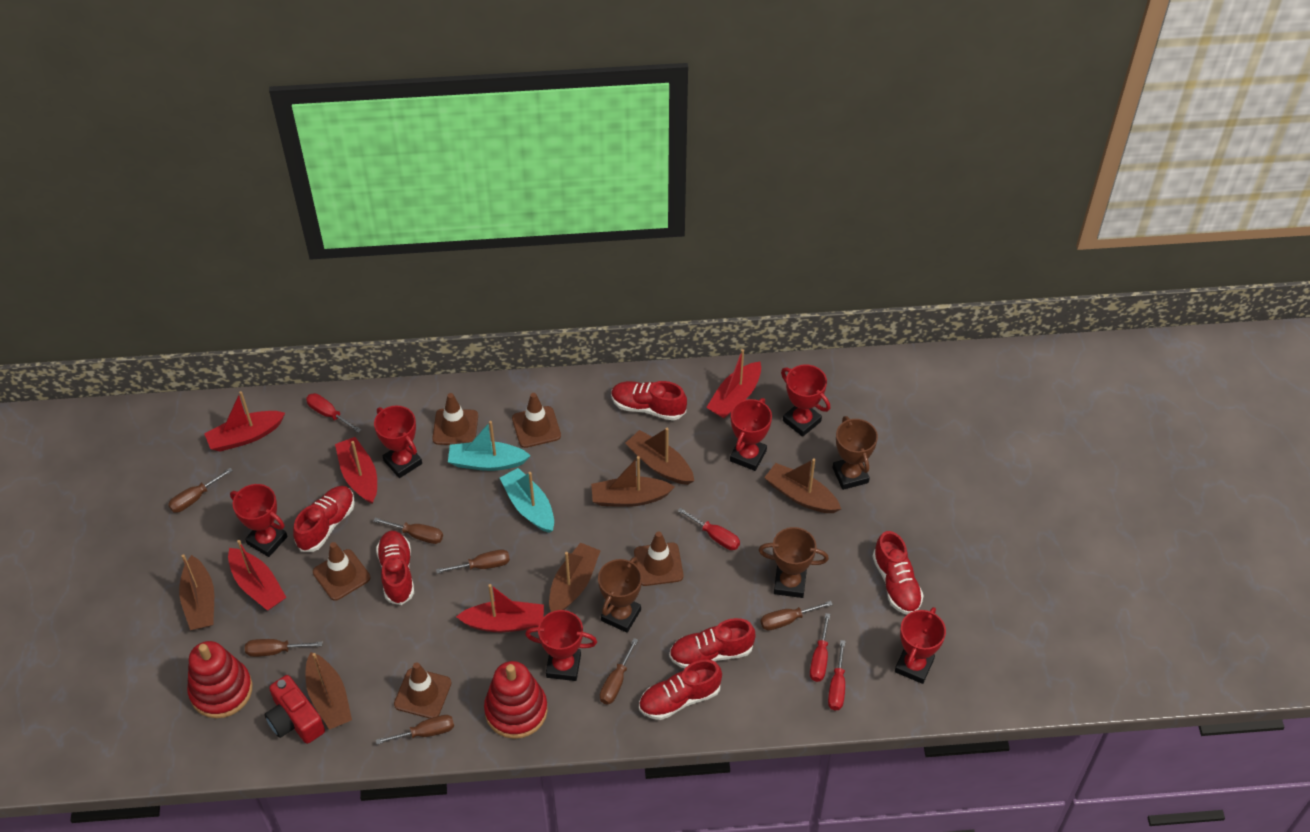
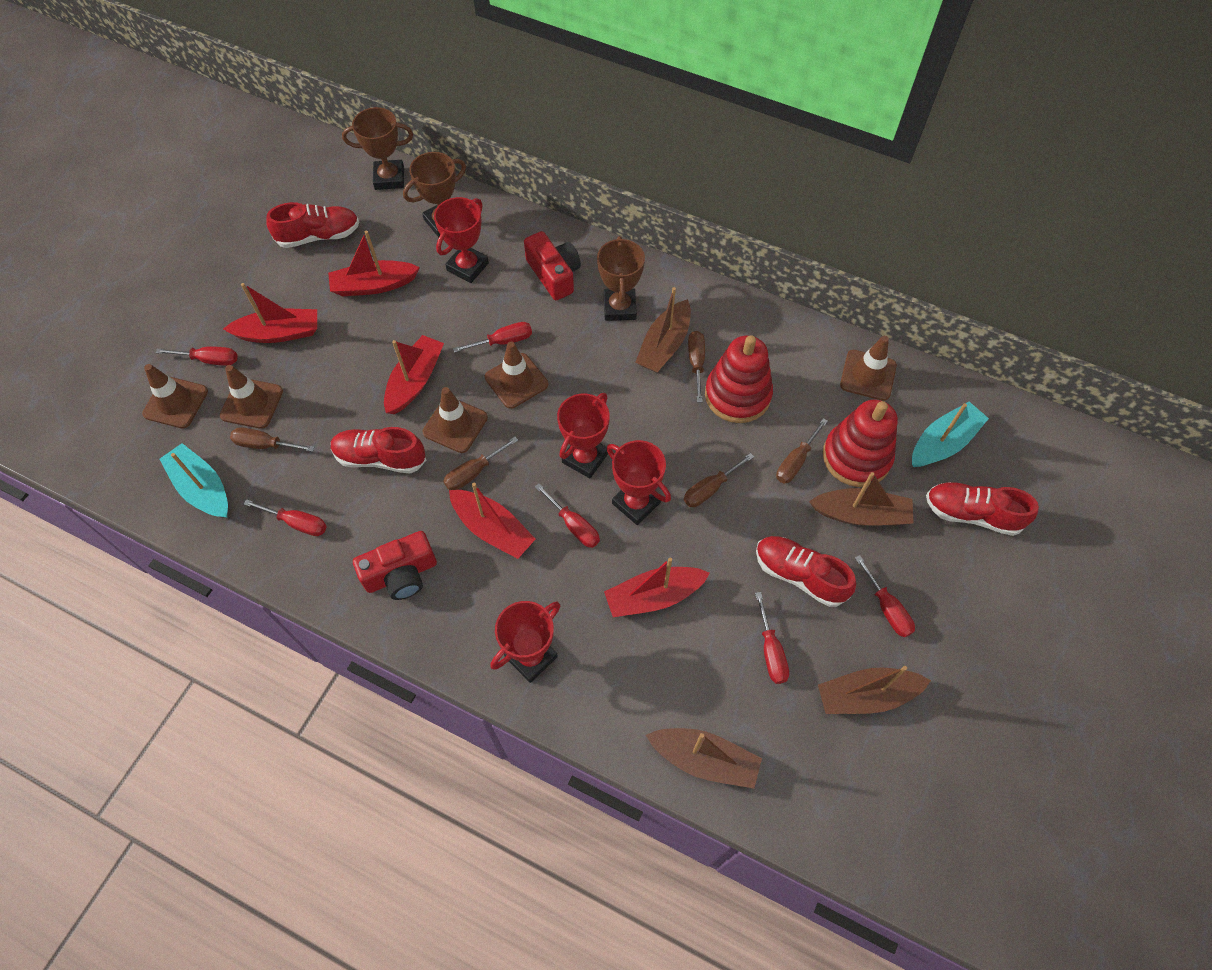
brown boat: 6 -> 4
brown screwdriver: 7 -> 5
red camera: 1 -> 2
red screwdriver: 4 -> 6
red shoe: 6 -> 4
red trophy: 6 -> 4

